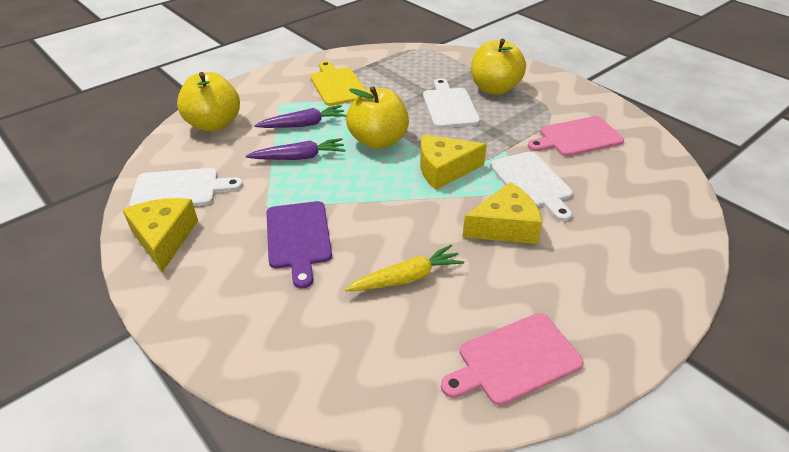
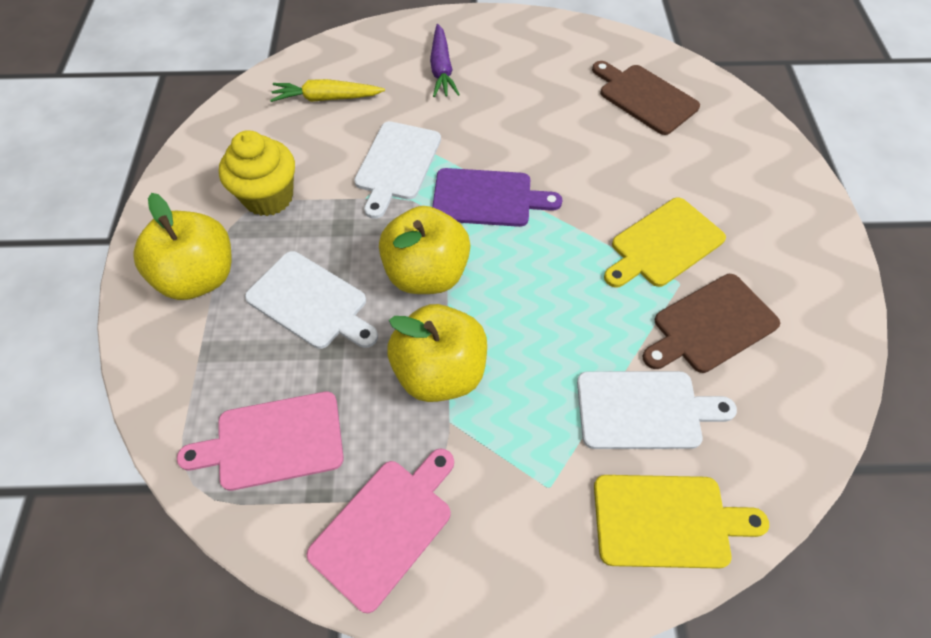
brown cutting board: 0 -> 2
purple carrot: 2 -> 1
yellow cheese: 3 -> 0
yellow cupcake: 0 -> 1
yellow cutting board: 1 -> 2

